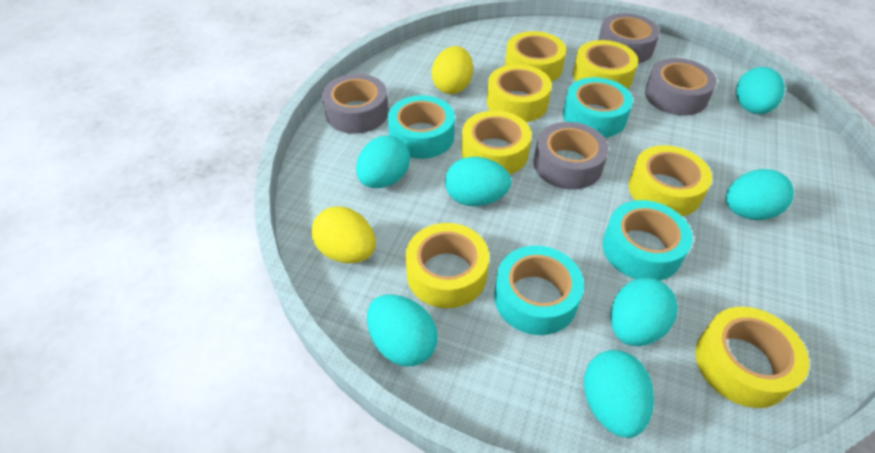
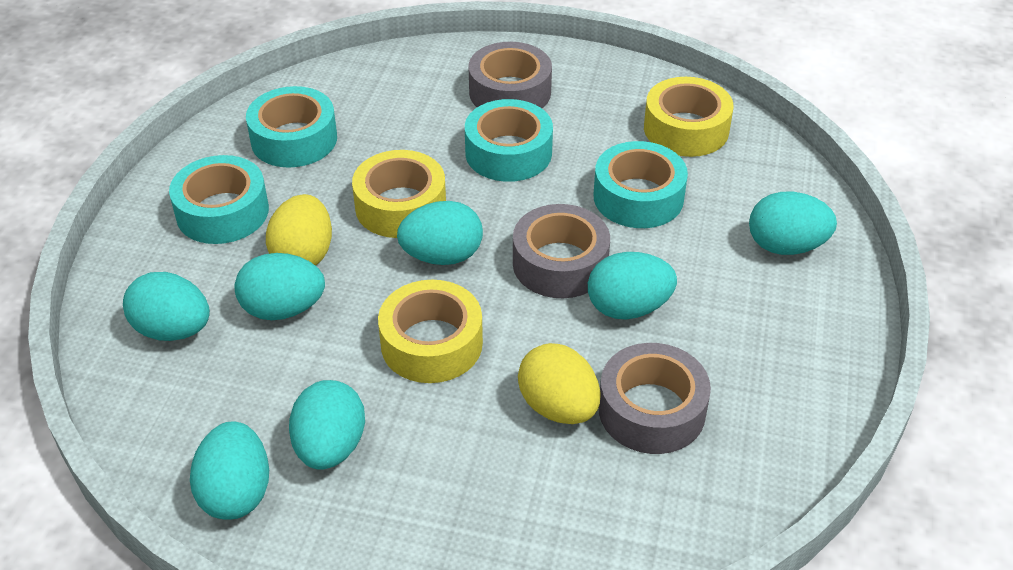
grey tape: 4 -> 3
yellow tape: 7 -> 3

